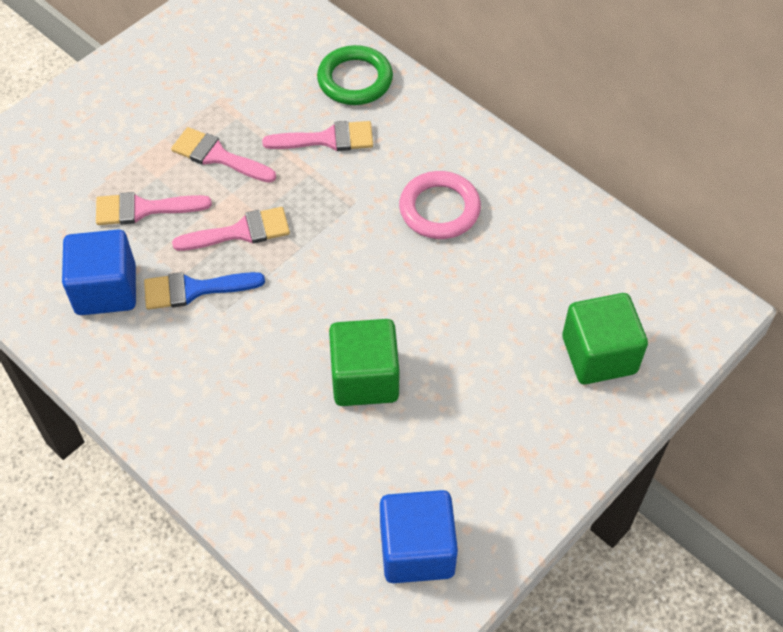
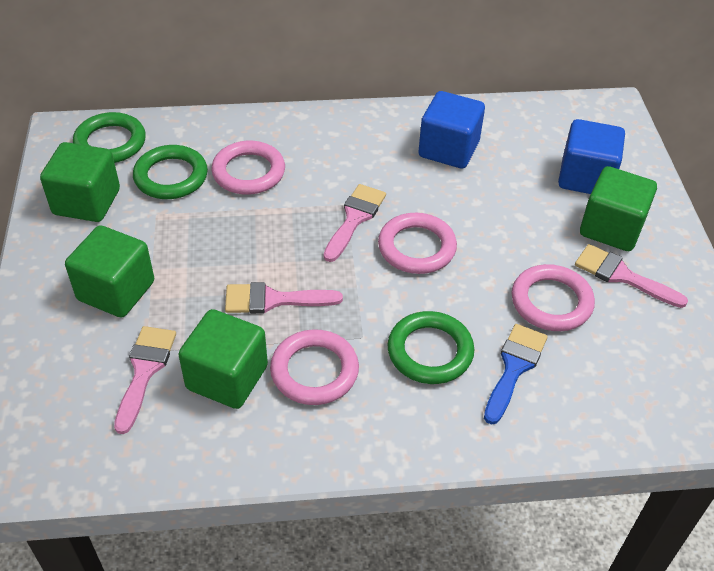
green cube: 2 -> 4
green ring: 1 -> 3
pink ring: 1 -> 4

